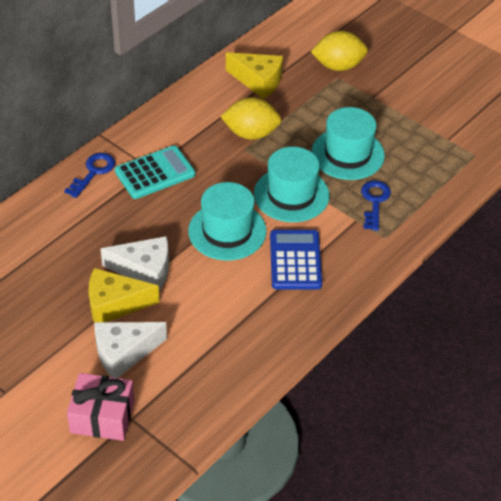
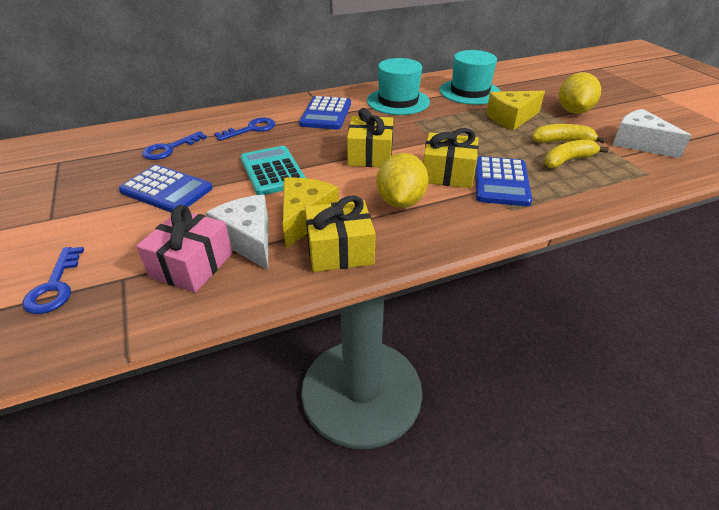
blue calculator: 1 -> 3
blue key: 2 -> 3
turquoise hat: 3 -> 2
yellow banana: 0 -> 2
yellow gift: 0 -> 3

